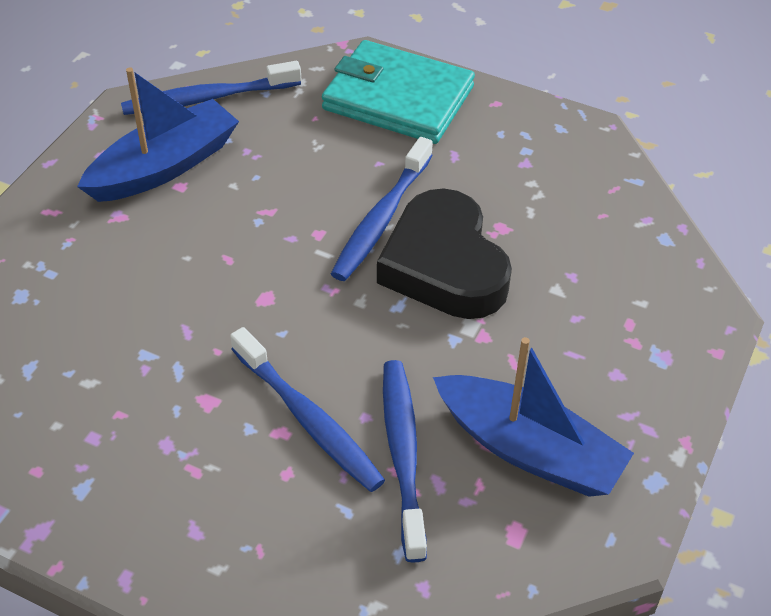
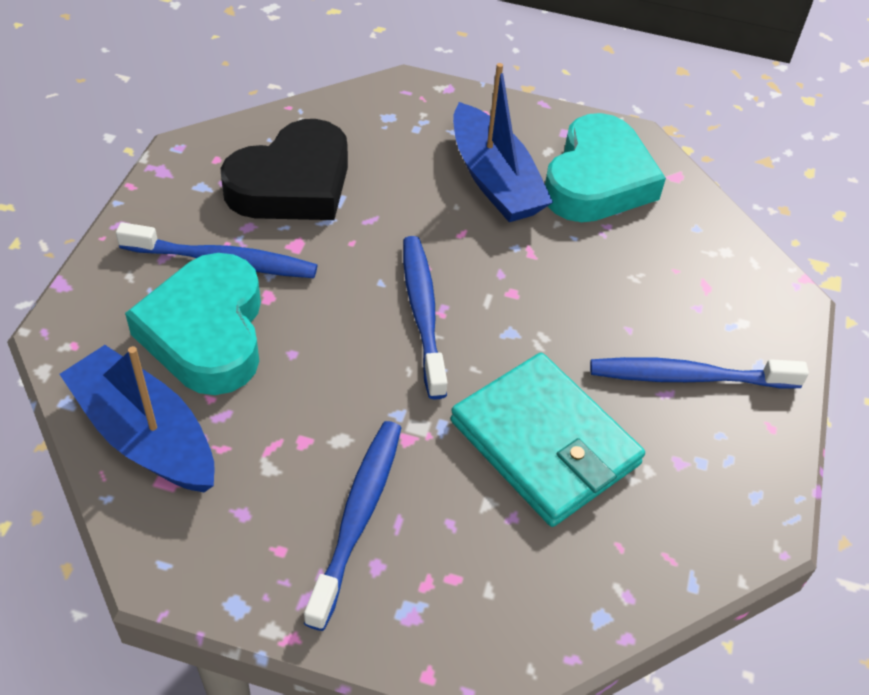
turquoise heart: 0 -> 2

